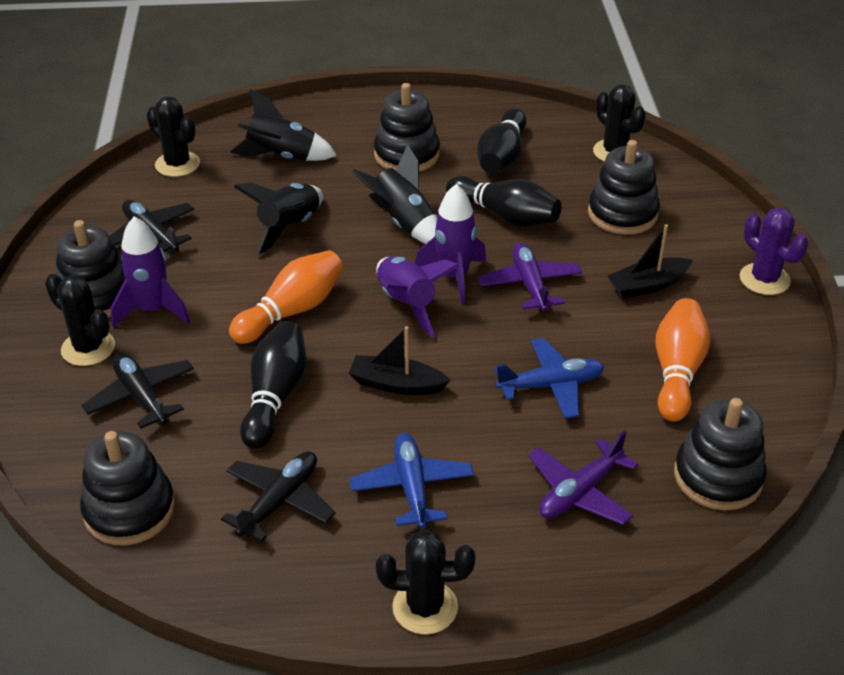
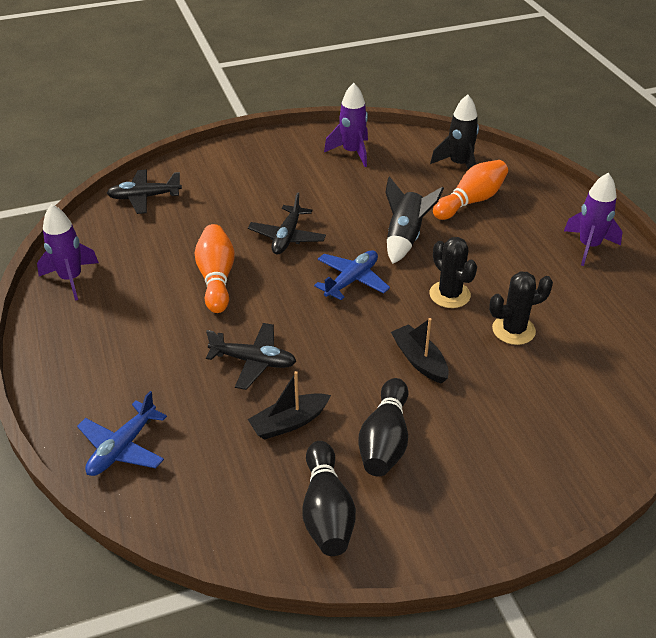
black bowling pin: 3 -> 2
black cactus: 4 -> 2
black rocket: 3 -> 2
black stacking toy: 5 -> 0
purple cactus: 1 -> 0
purple plane: 2 -> 0

